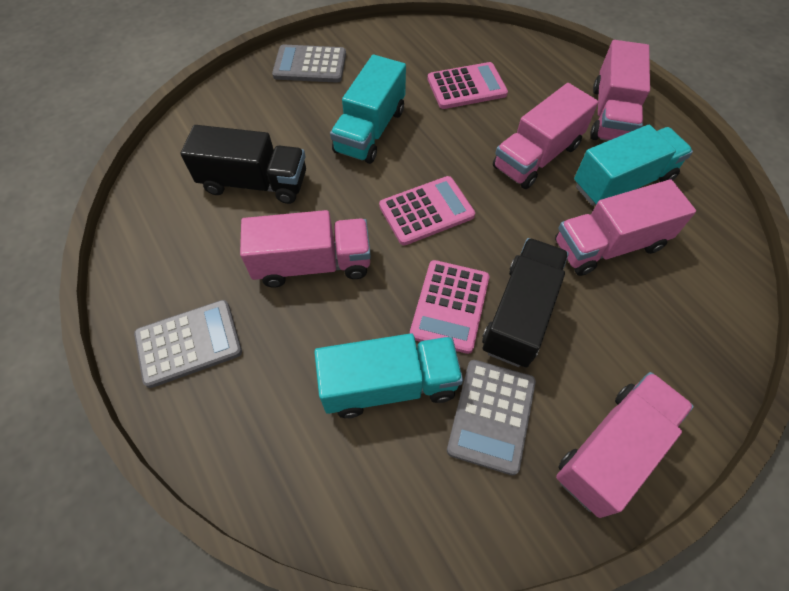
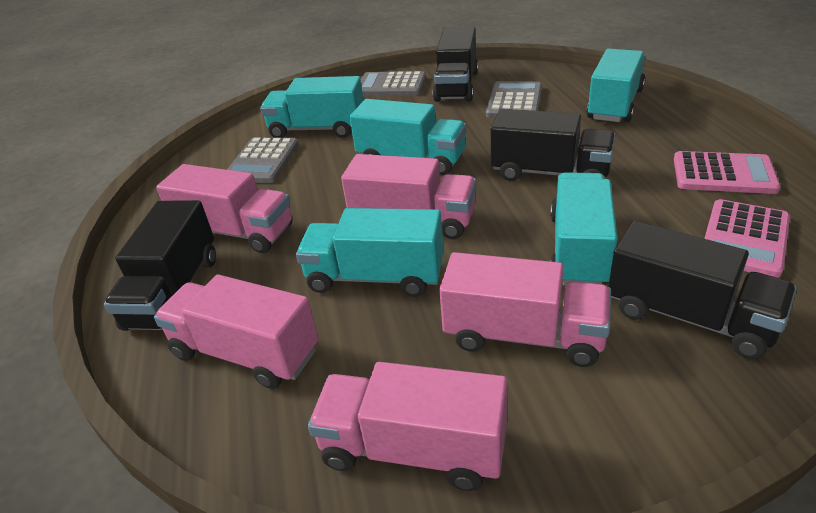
black truck: 2 -> 4
pink calculator: 3 -> 2
turquoise truck: 3 -> 5

